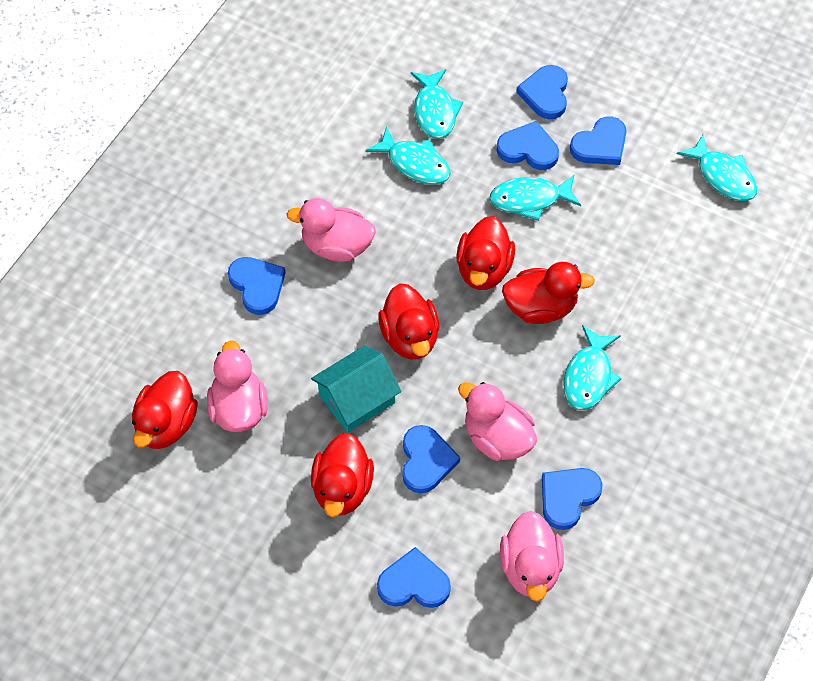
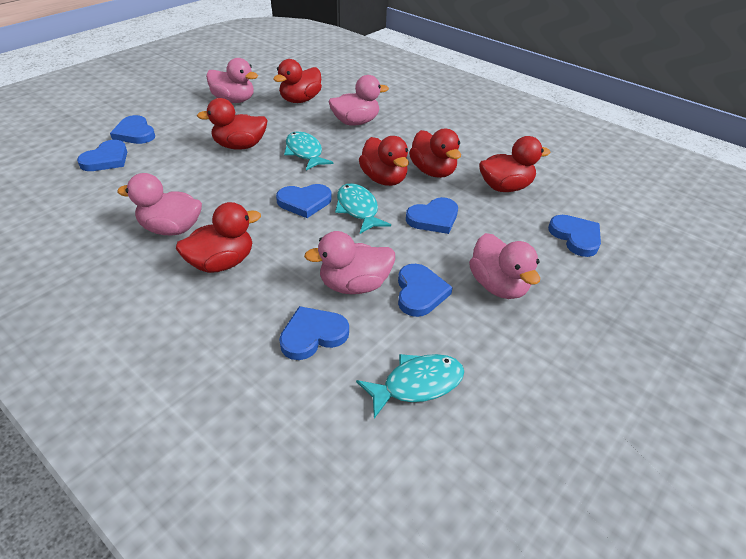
pink duck: 4 -> 5
red duck: 5 -> 6
turquoise fish: 5 -> 3
turquoise house: 1 -> 0

